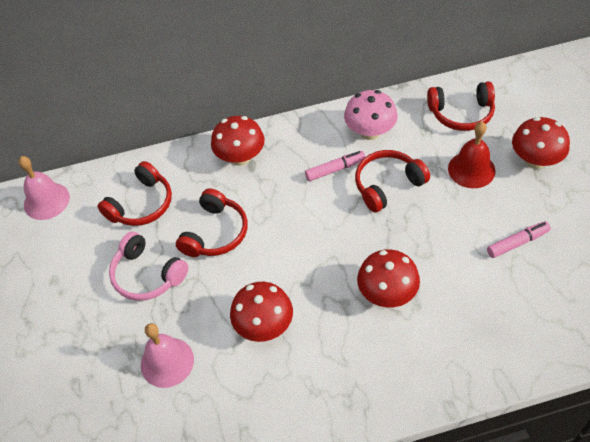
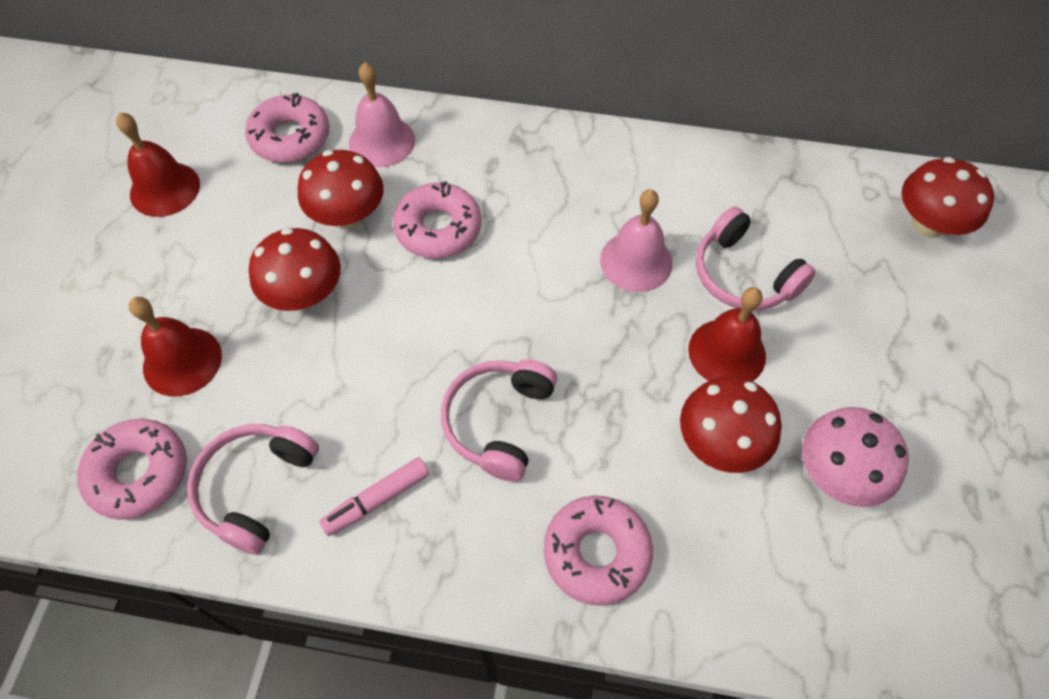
pink donut: 0 -> 4
pink headphones: 1 -> 3
pink marker: 2 -> 1
red bell: 1 -> 3
red headphones: 4 -> 0

